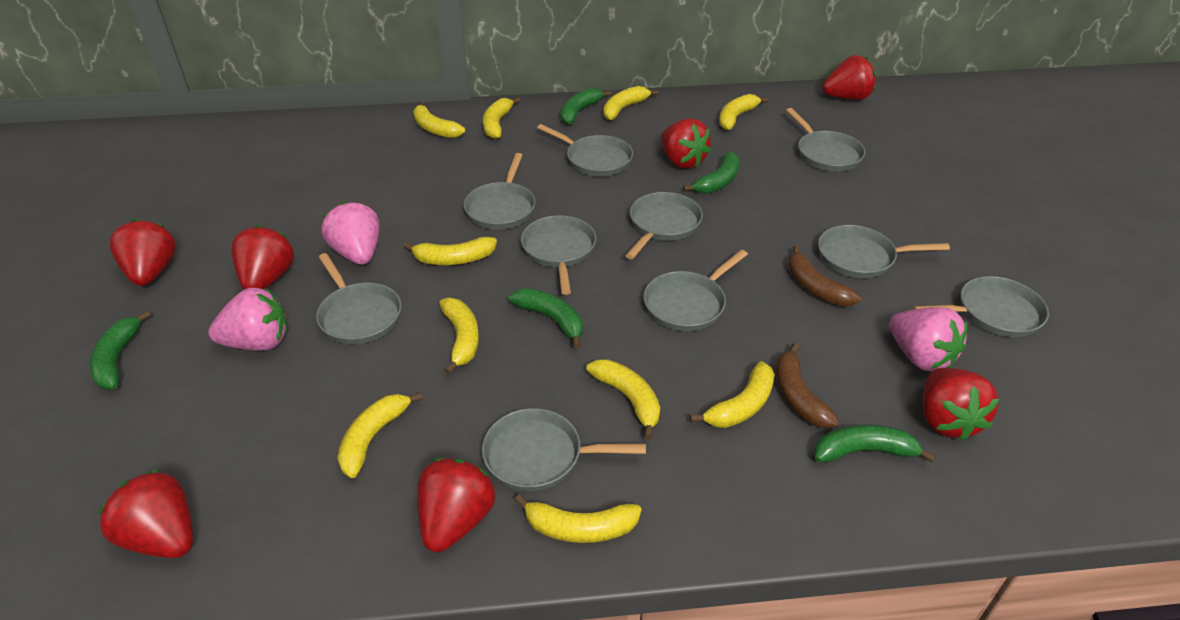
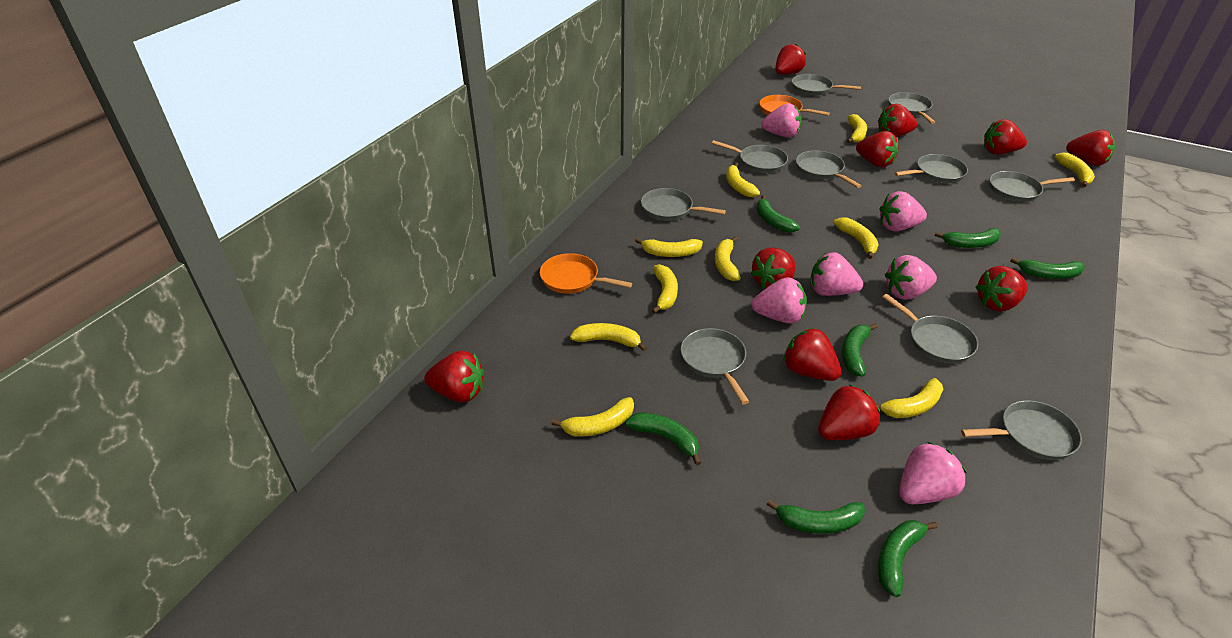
brown banana: 2 -> 0
green banana: 5 -> 7
orange pan: 0 -> 2
pink strawberry: 3 -> 6
red strawberry: 7 -> 10

